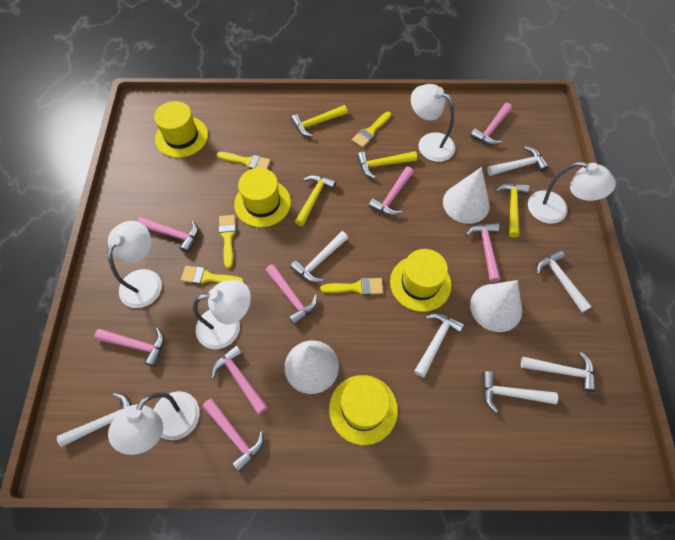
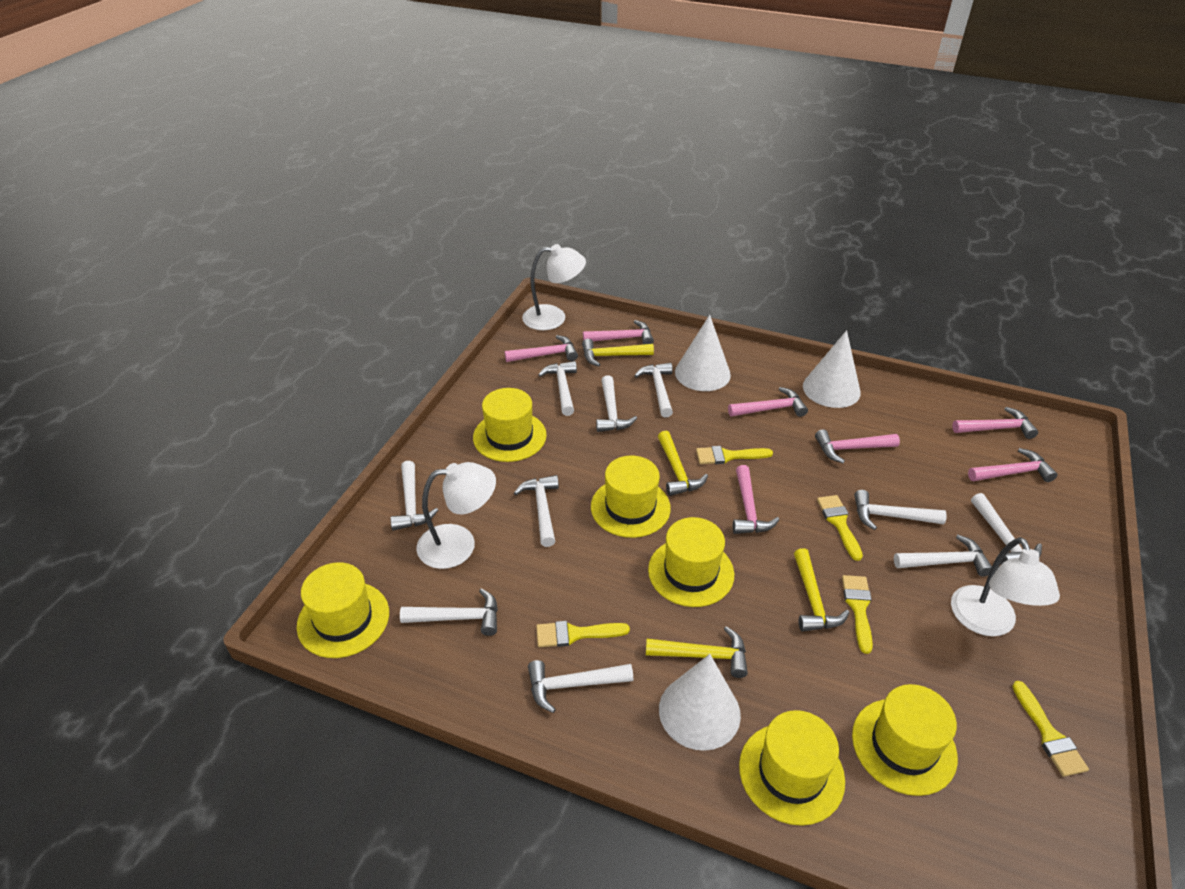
pink hammer: 8 -> 7
white hammer: 7 -> 10
white lamp: 5 -> 3
yellow hat: 4 -> 6

